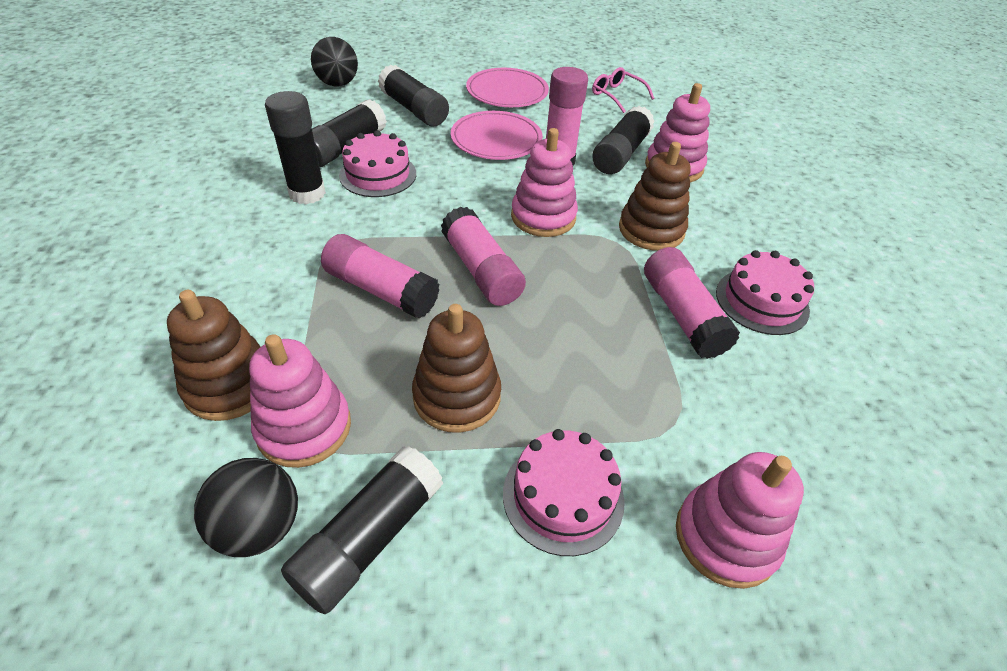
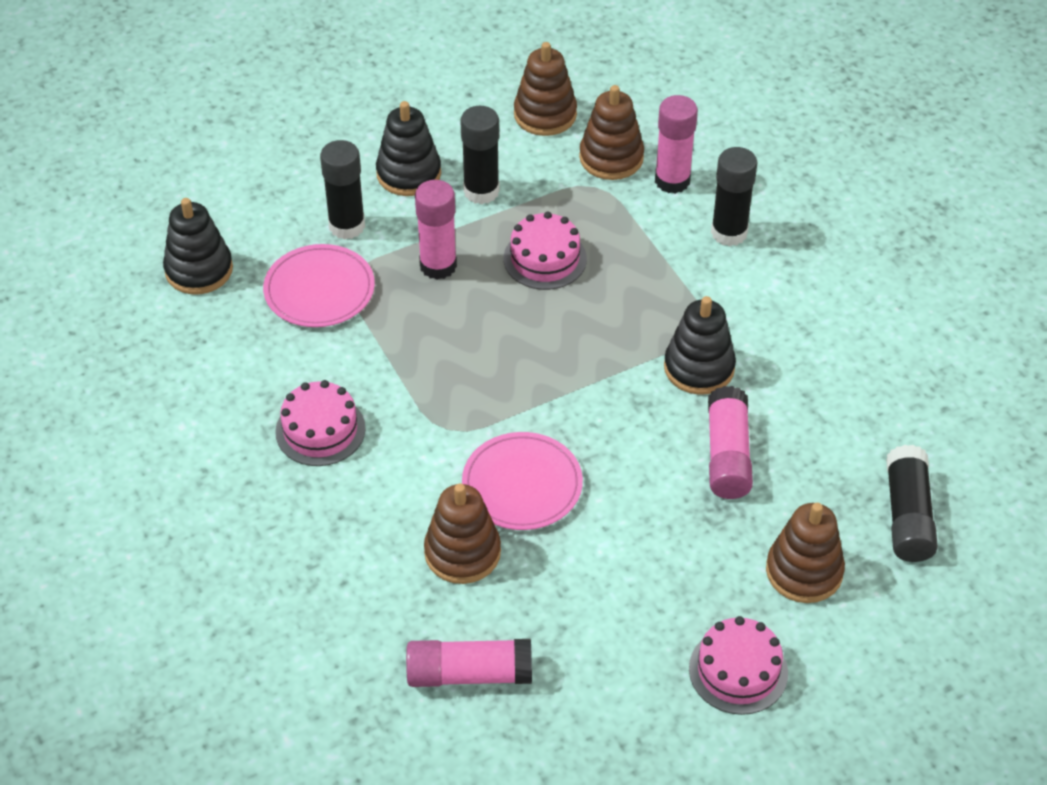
black ball: 2 -> 0
black glue stick: 5 -> 4
black stacking toy: 0 -> 3
brown stacking toy: 3 -> 4
pink glasses: 1 -> 0
pink stacking toy: 4 -> 0

